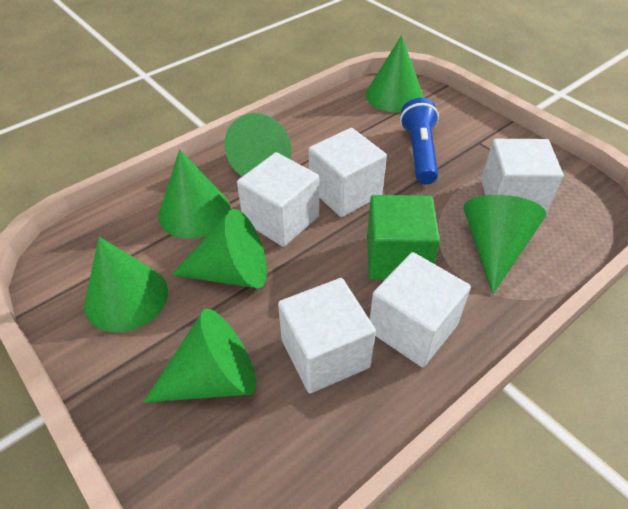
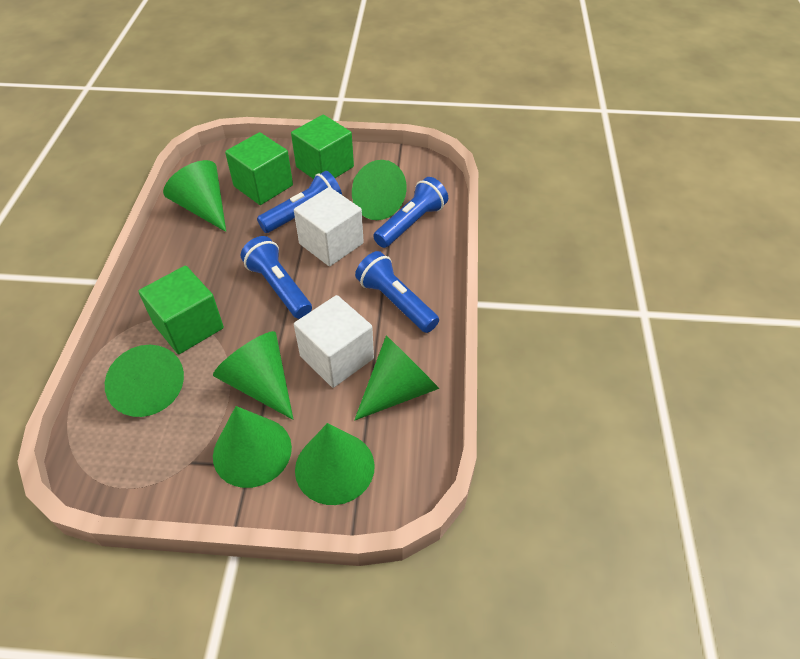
blue flashlight: 1 -> 4
green cube: 1 -> 3
white cube: 5 -> 2

